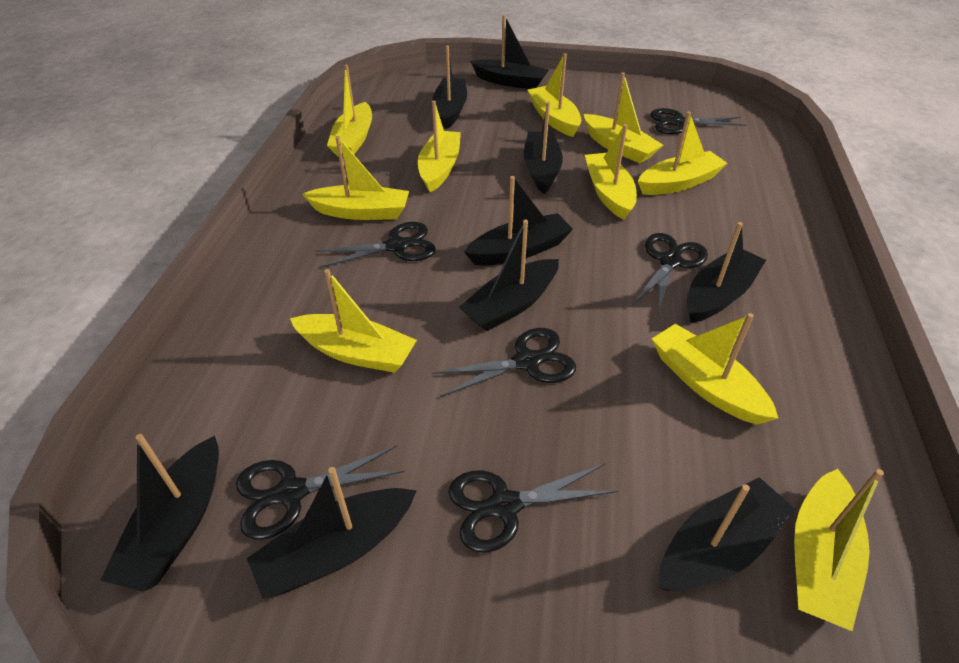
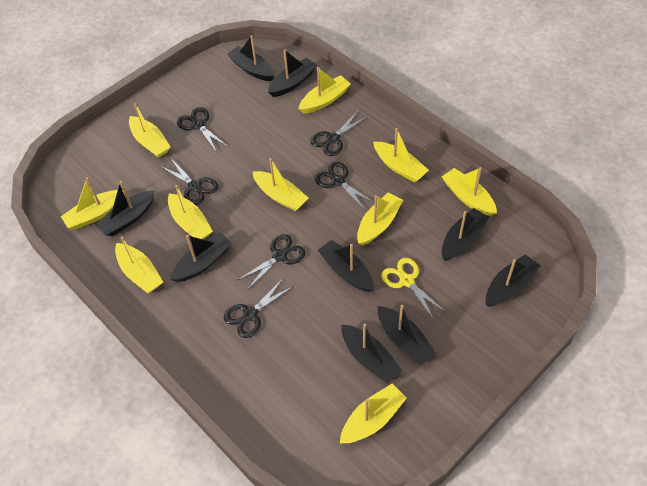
yellow scissors: 0 -> 1

